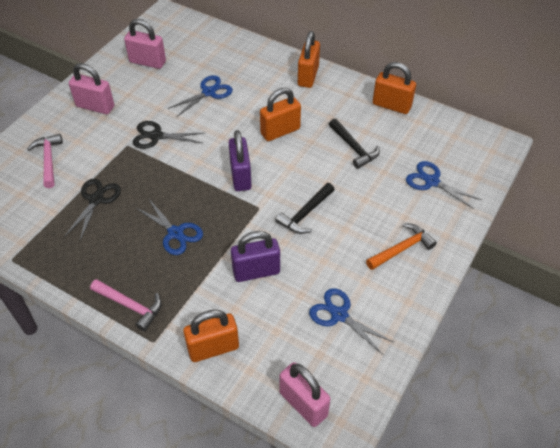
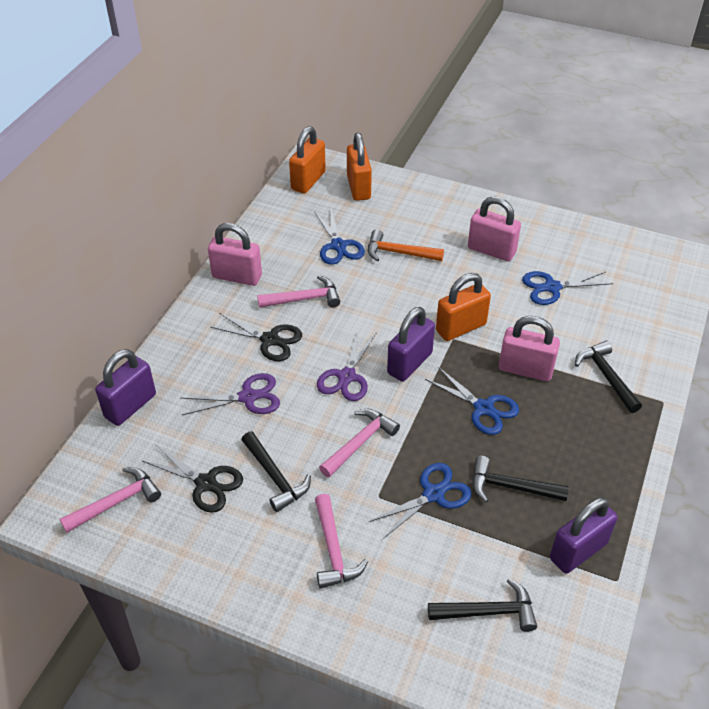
black hammer: 2 -> 4
orange padlock: 4 -> 3
pink hammer: 2 -> 4
purple padlock: 2 -> 3
purple scissors: 0 -> 2

